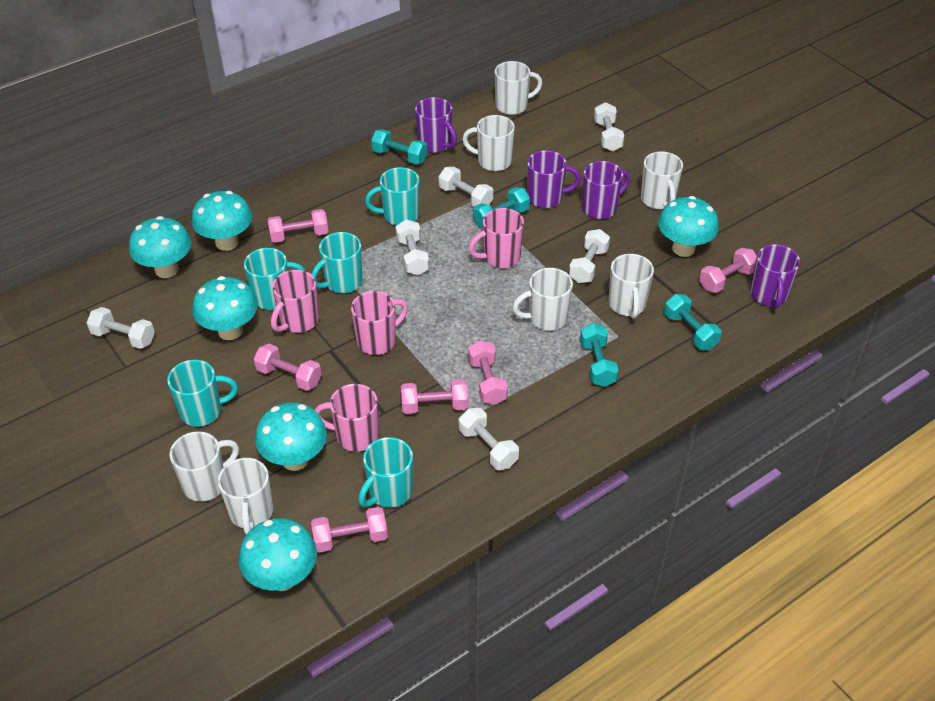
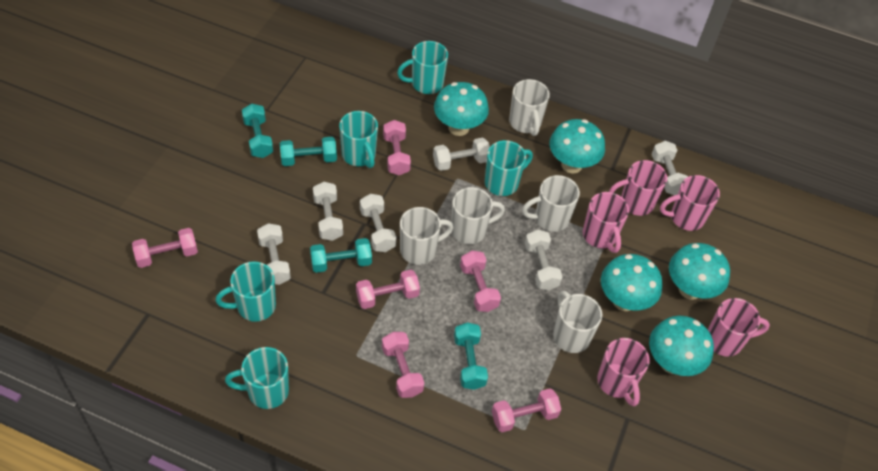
pink mug: 4 -> 5
purple mug: 4 -> 0
turquoise mushroom: 6 -> 5
white mug: 7 -> 5

